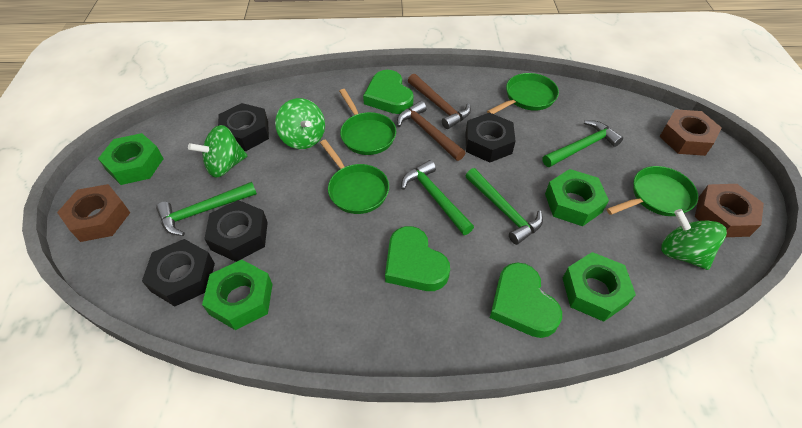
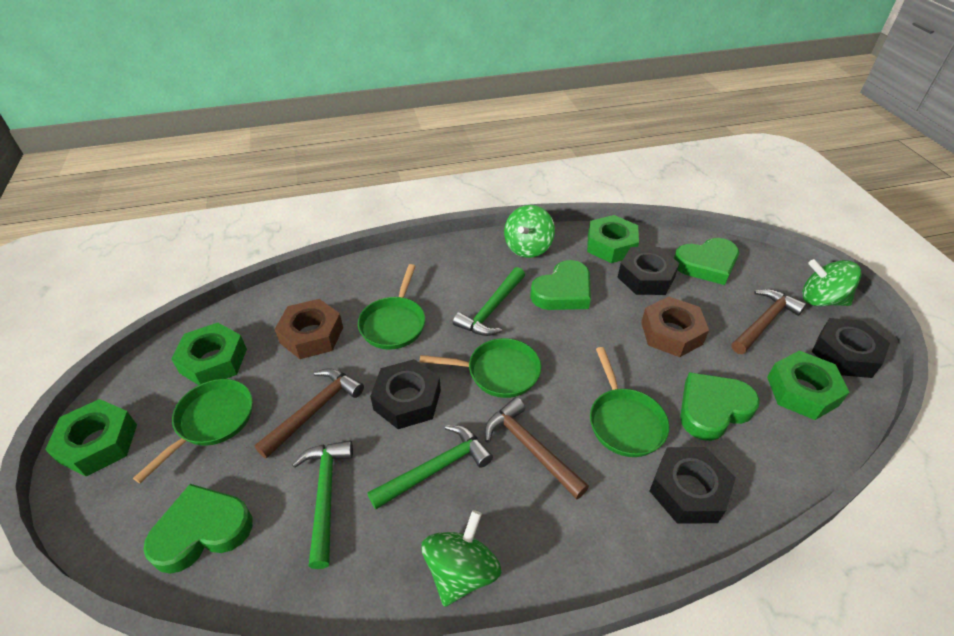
brown hammer: 2 -> 3
brown nut: 3 -> 2
green hammer: 4 -> 3
green heart: 3 -> 4

